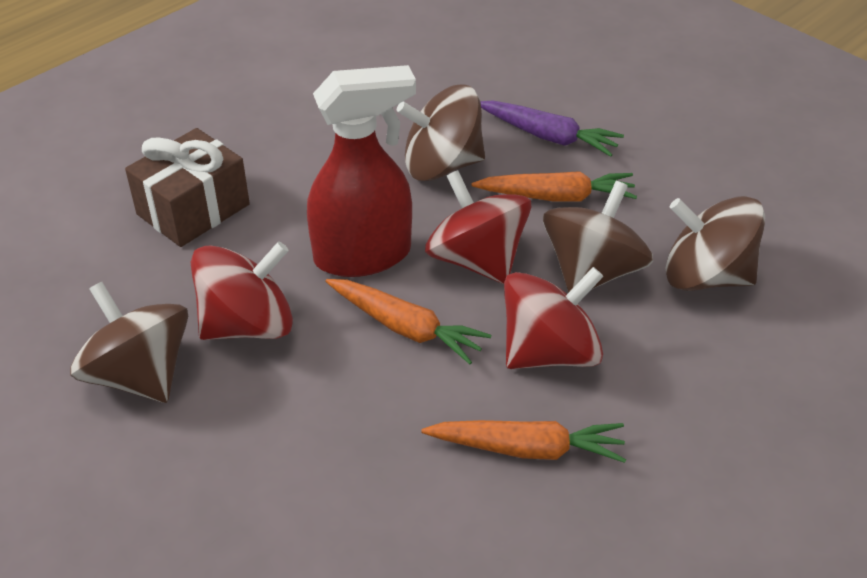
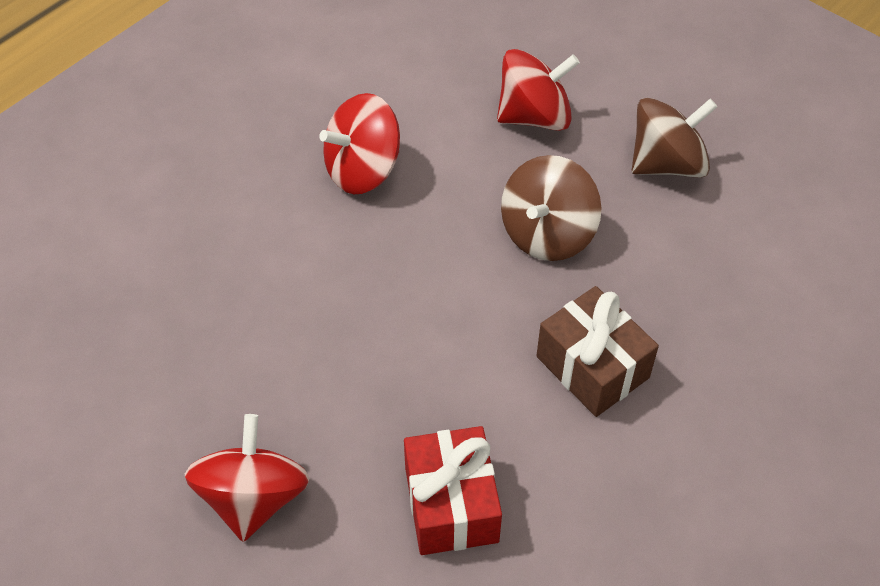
brown spinning top: 4 -> 2
orange carrot: 3 -> 0
purple carrot: 1 -> 0
red gift: 0 -> 1
red spray bottle: 1 -> 0

